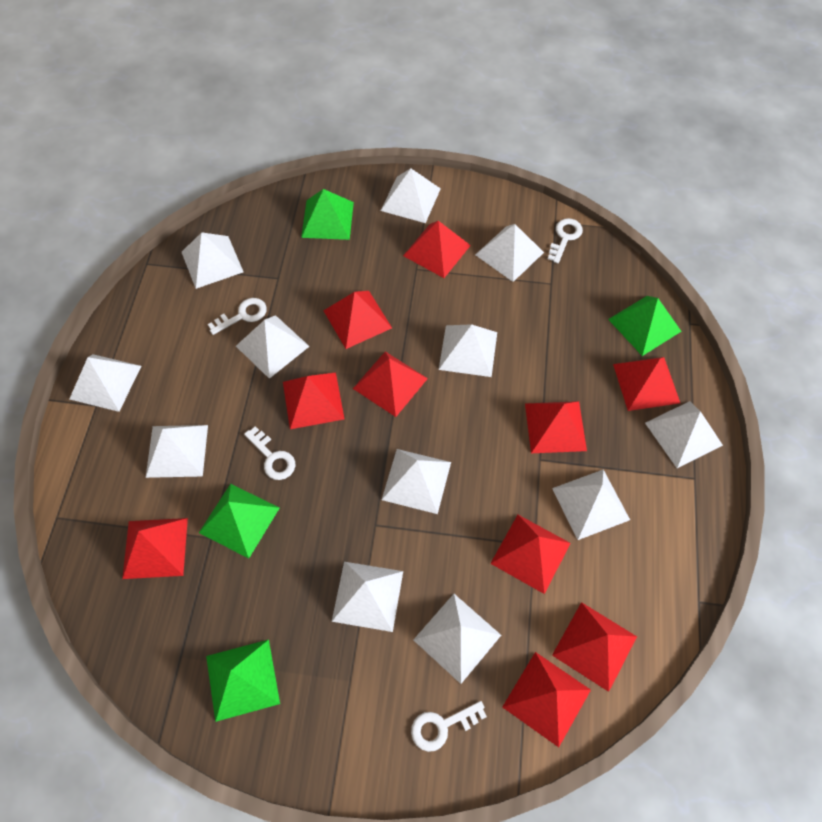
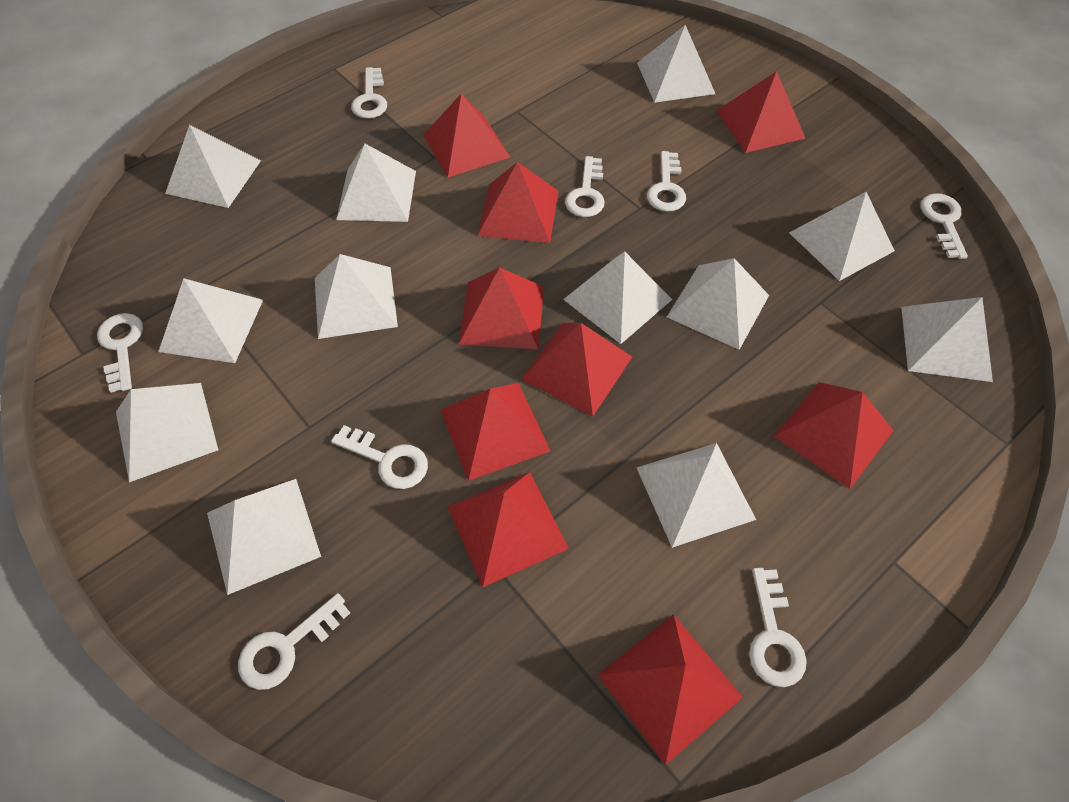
green pyramid: 4 -> 0
red pyramid: 10 -> 9
white key: 4 -> 8

